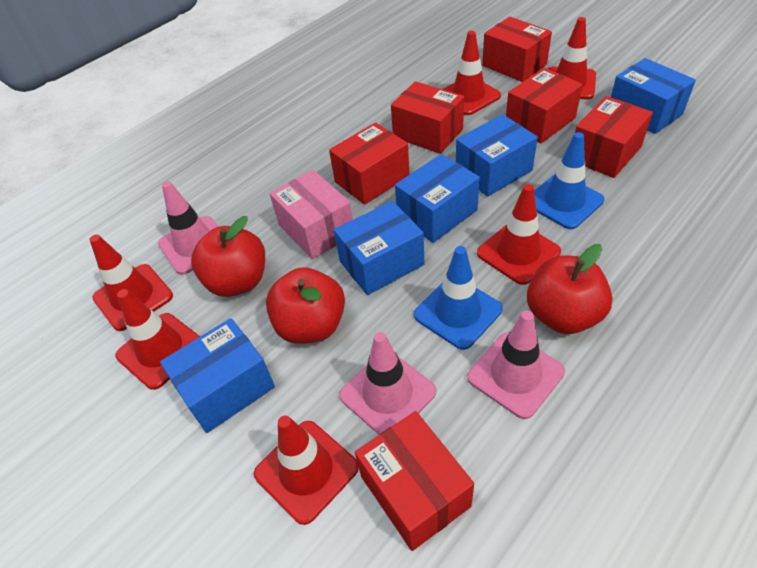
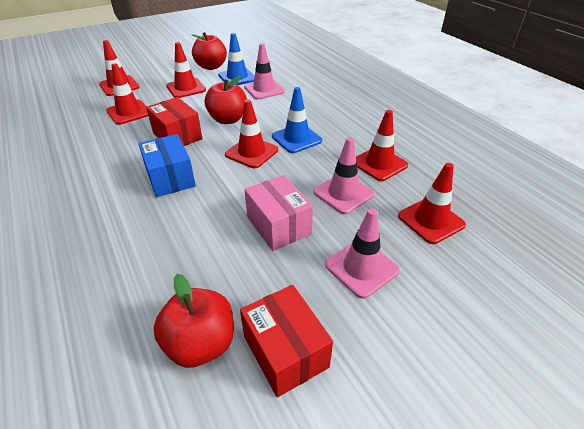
blue box: 5 -> 1
red box: 6 -> 2

